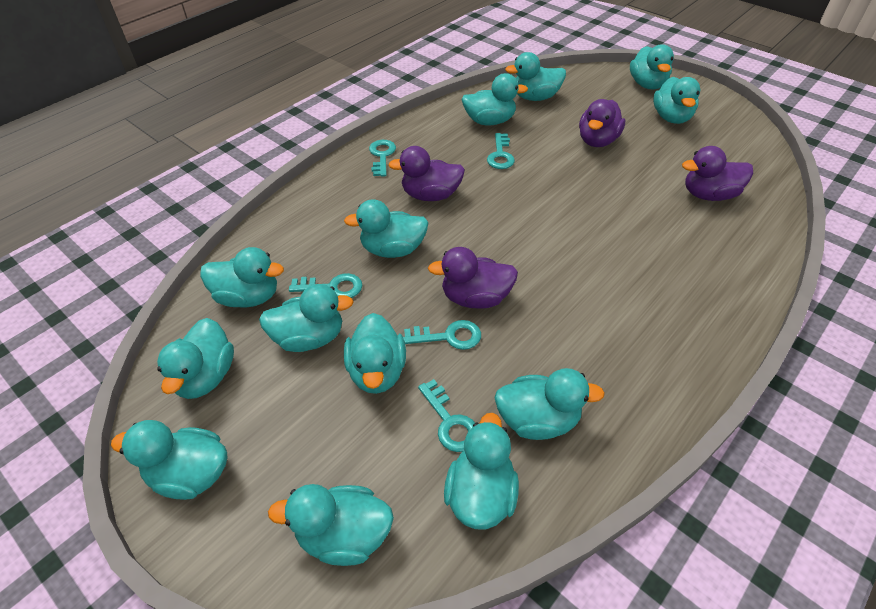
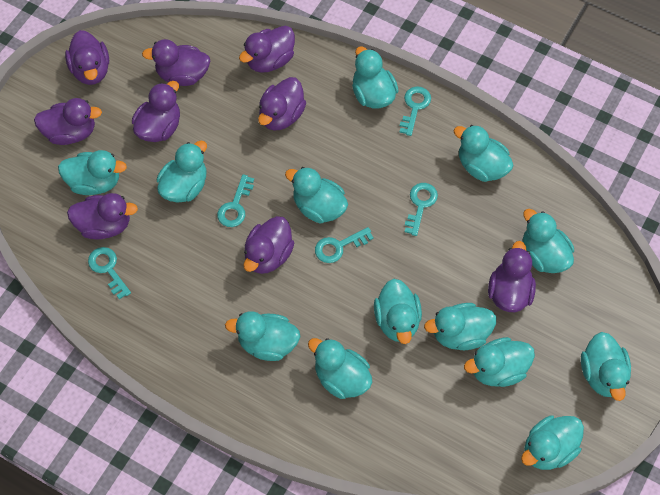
purple duck: 4 -> 9

